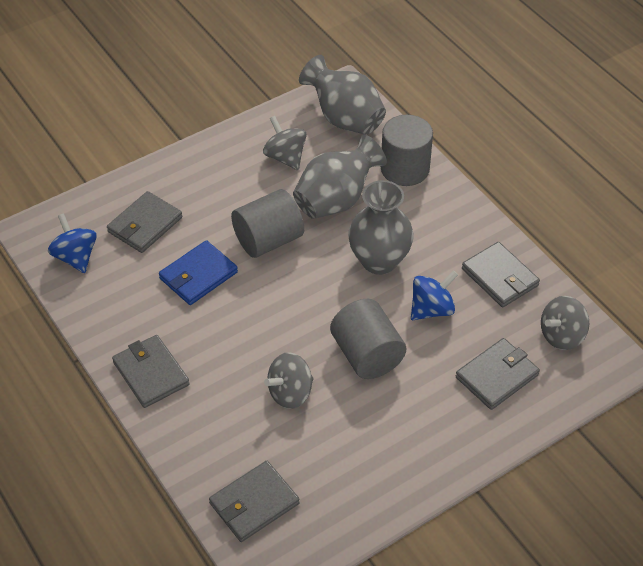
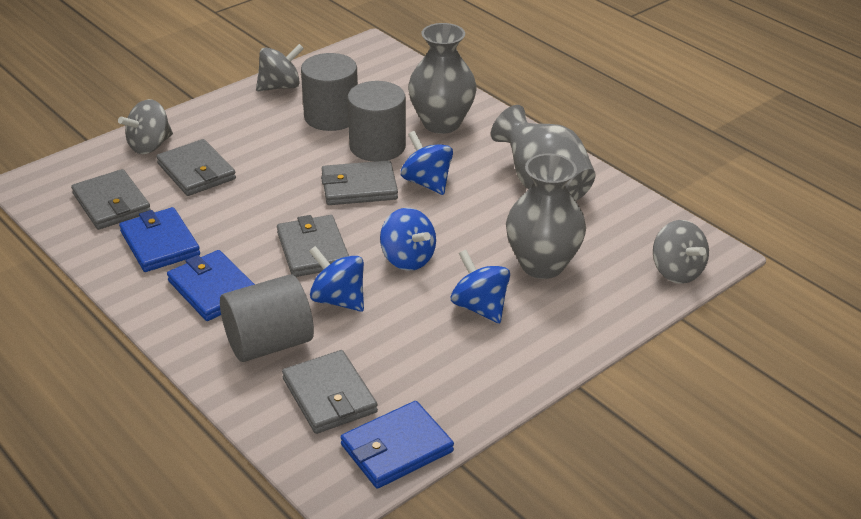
blue spinning top: 2 -> 4
blue wallet: 1 -> 3

